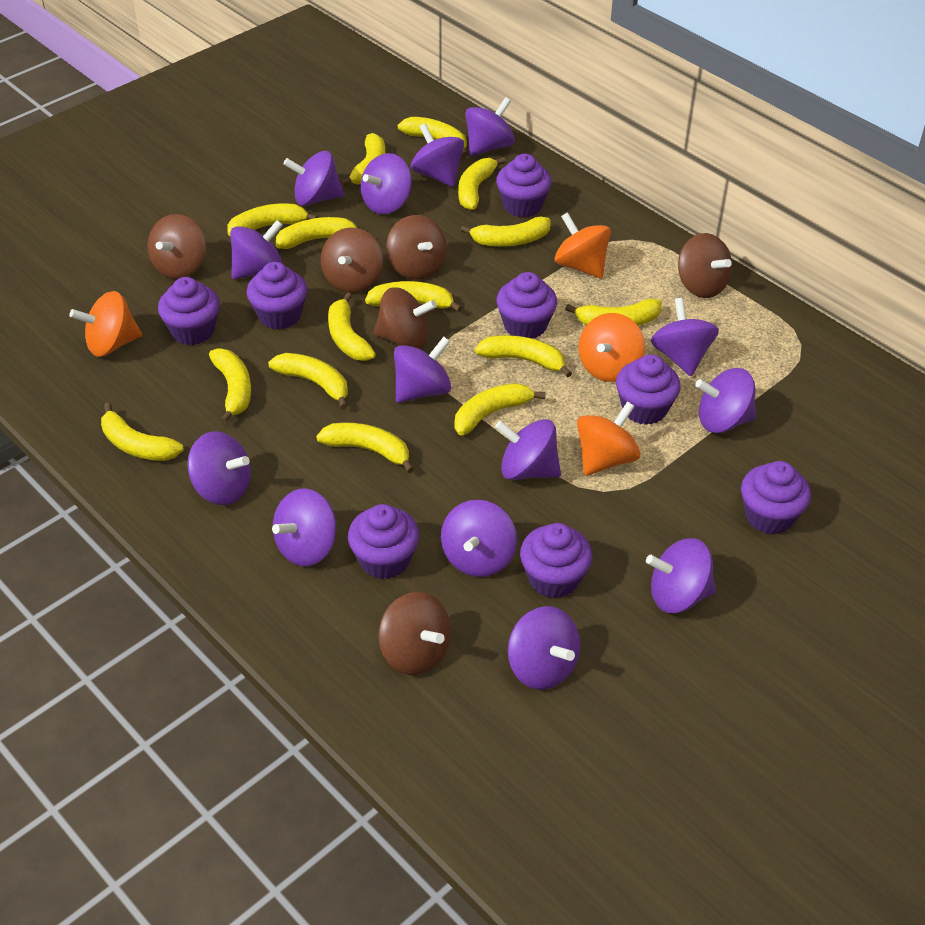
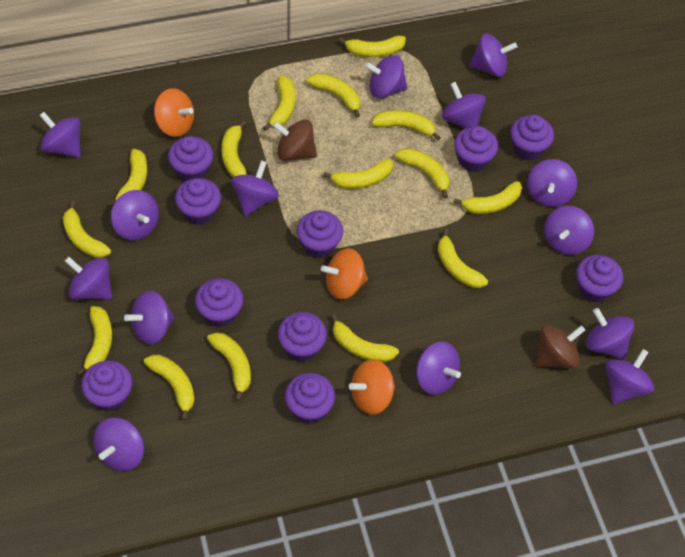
brown spinning top: 6 -> 2
orange spinning top: 4 -> 3
purple cupcake: 8 -> 10

